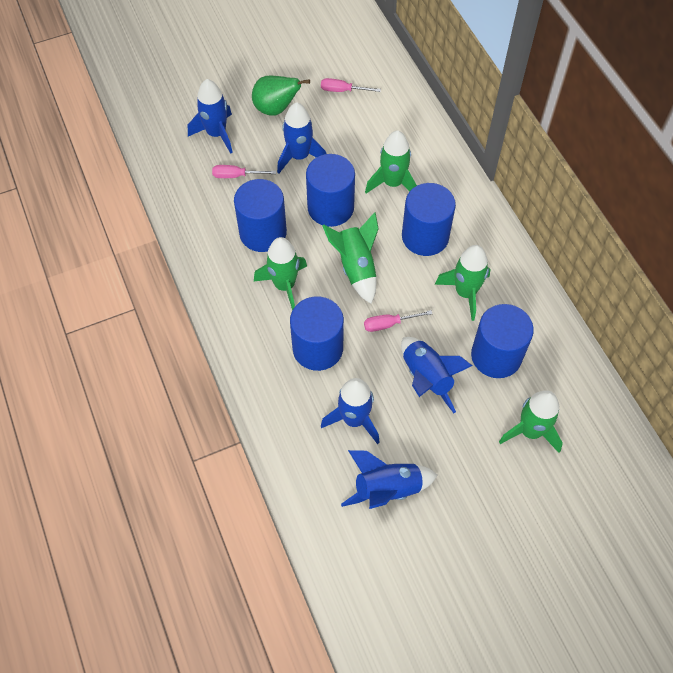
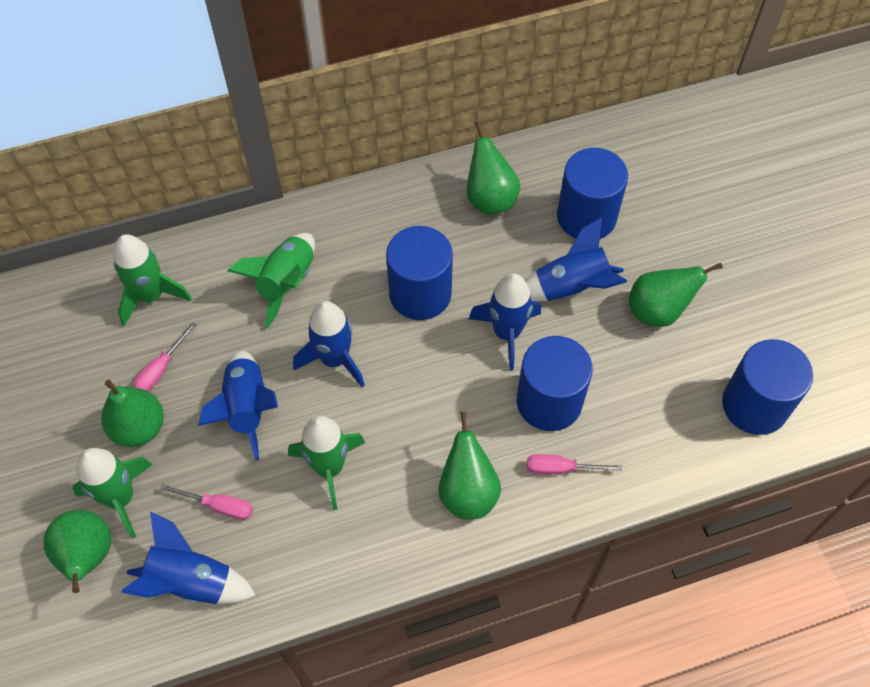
blue cylinder: 5 -> 4
green pear: 1 -> 5
green rocket: 5 -> 4

